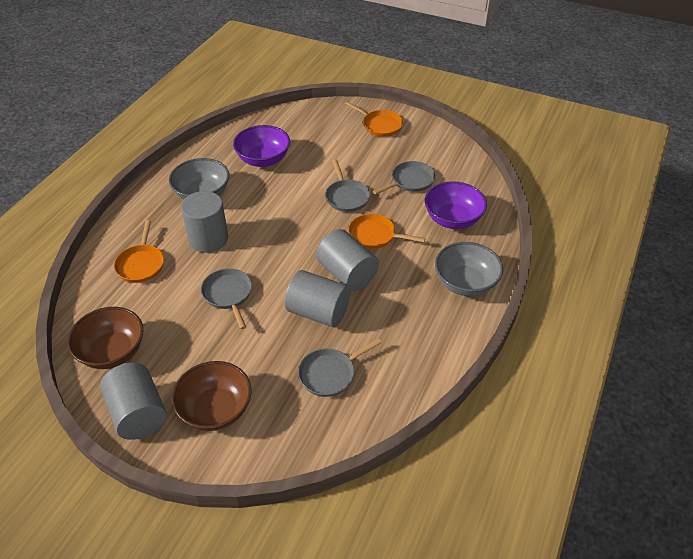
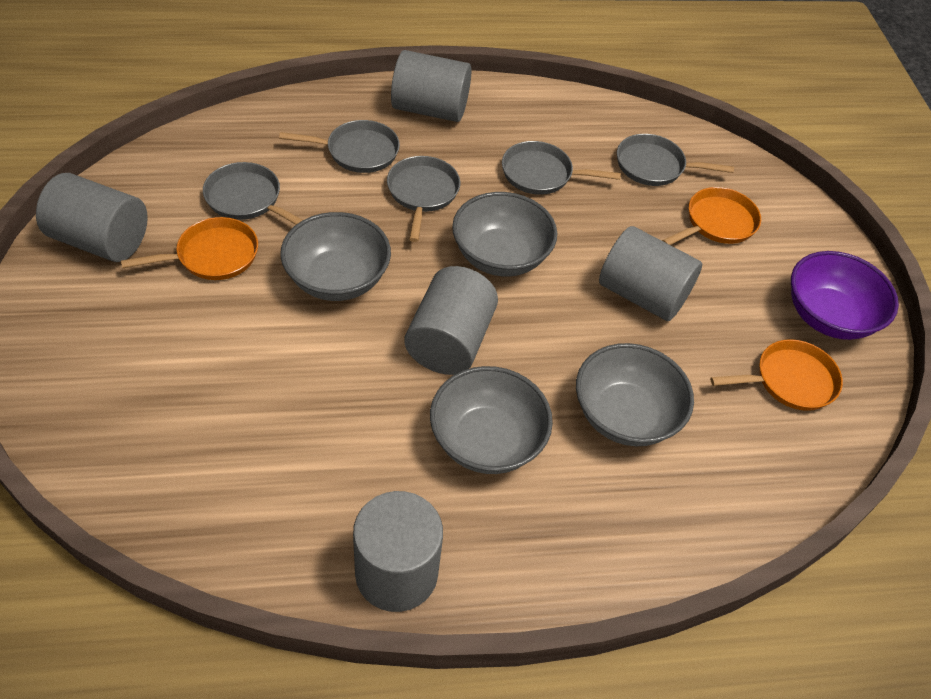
brown bowl: 2 -> 0
grey bowl: 2 -> 4
grey cylinder: 4 -> 5
grey pan: 4 -> 5
purple bowl: 2 -> 1

